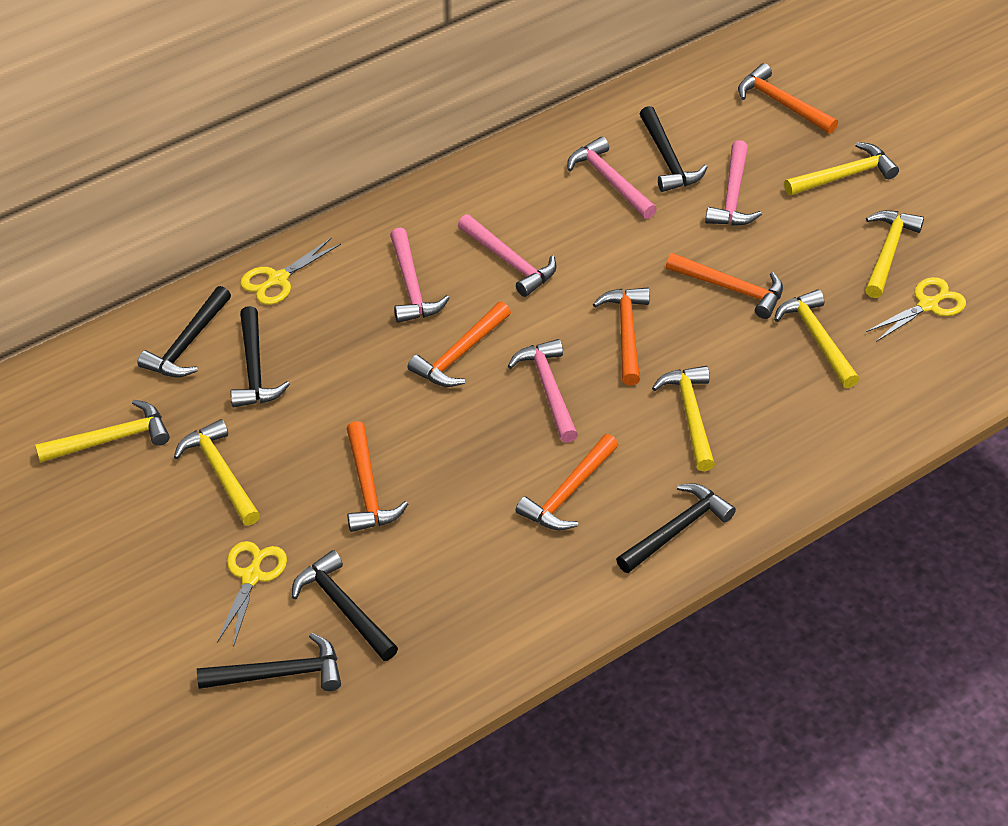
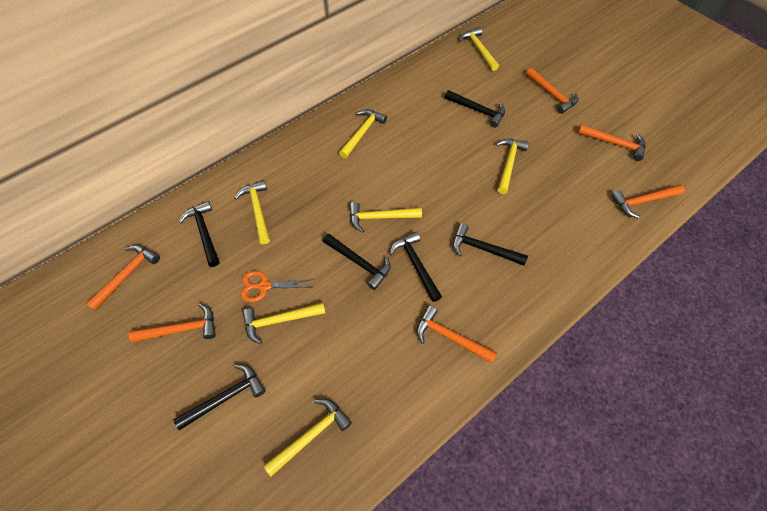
orange scissors: 0 -> 1
pink hammer: 5 -> 0
yellow hammer: 6 -> 7
yellow scissors: 3 -> 0

